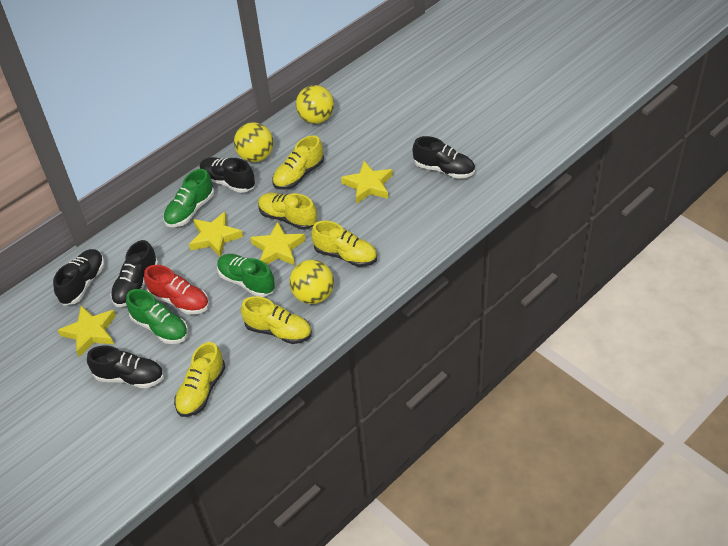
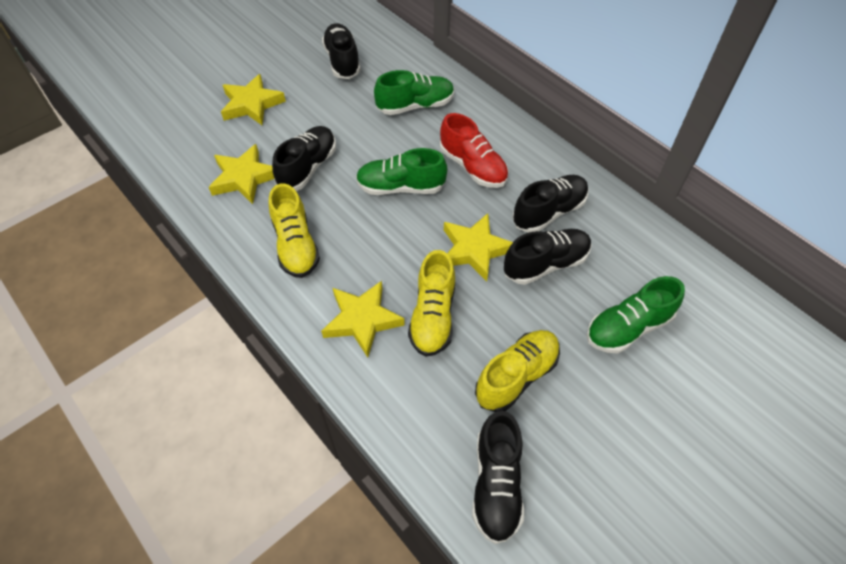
yellow ball: 3 -> 0
yellow shoe: 5 -> 3

